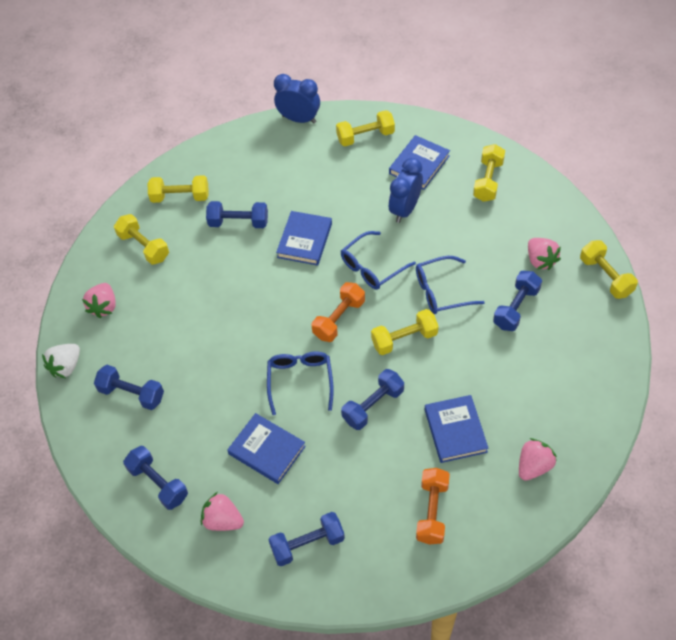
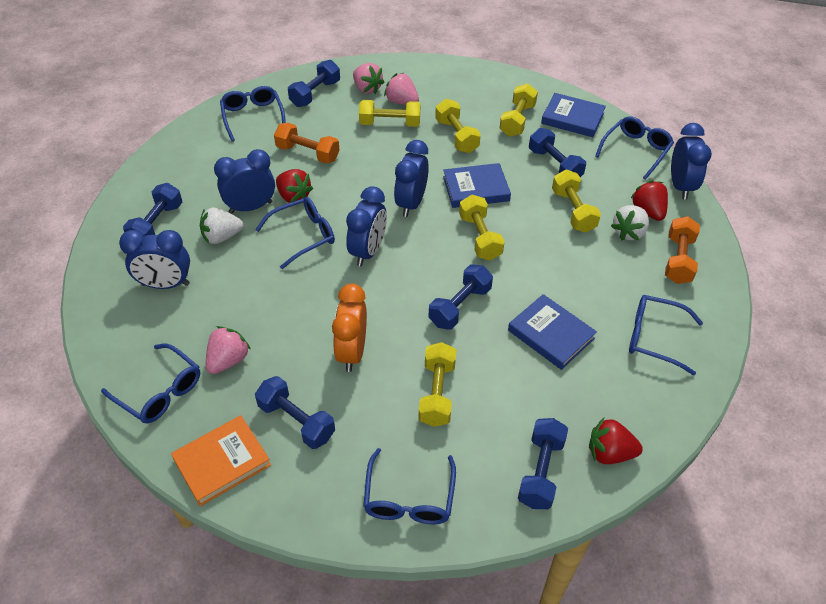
blue book: 4 -> 3
blue clock: 2 -> 5
blue glasses: 3 -> 6
orange book: 0 -> 1
orange clock: 0 -> 1
pink strawberry: 4 -> 3
red strawberry: 0 -> 3
white strawberry: 1 -> 2

